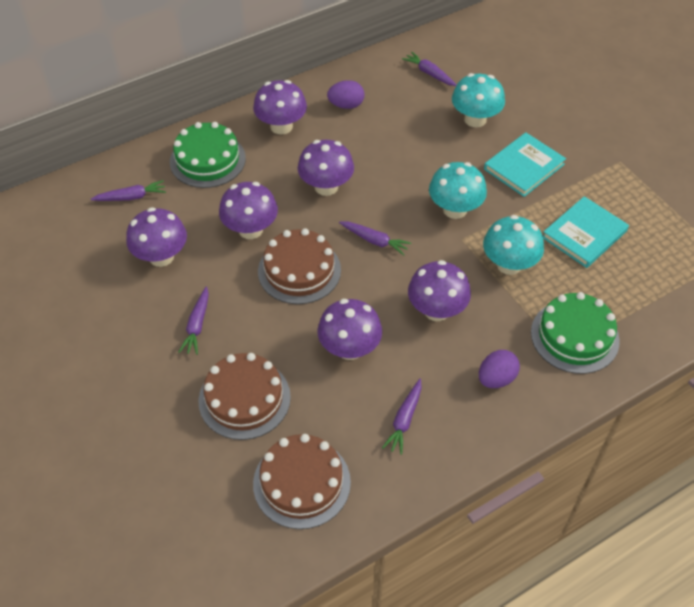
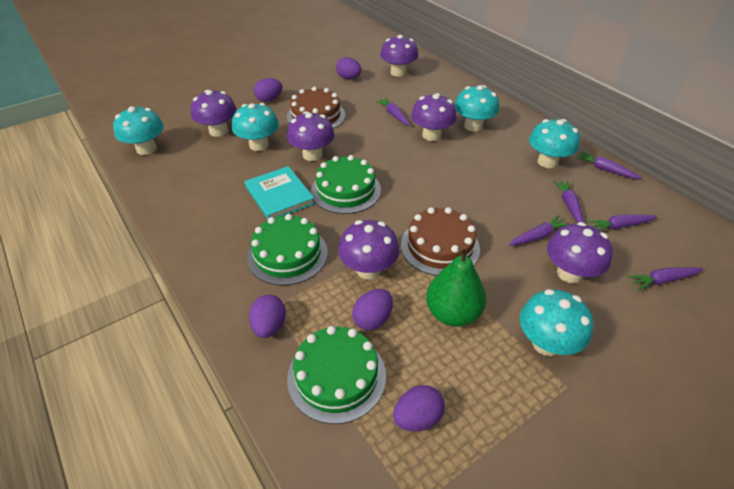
brown cake: 3 -> 2
green cake: 2 -> 3
green pear: 0 -> 1
purple carrot: 5 -> 6
purple egg: 2 -> 5
turquoise book: 2 -> 1
turquoise mushroom: 3 -> 5

